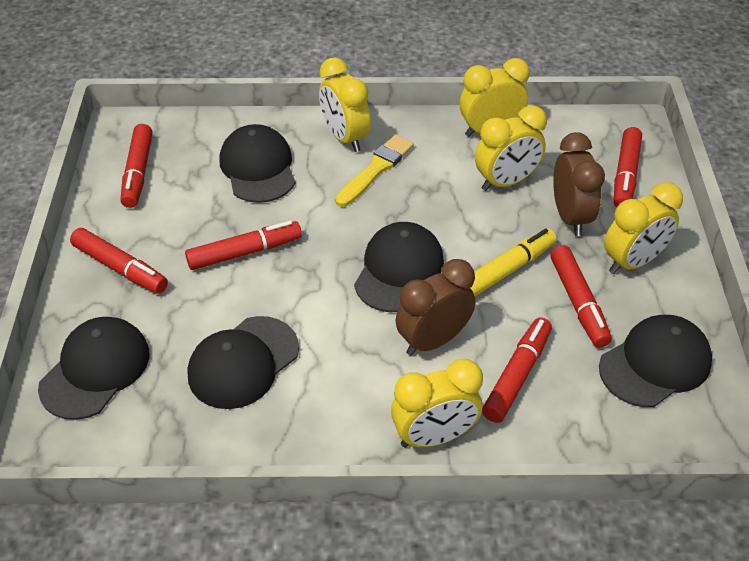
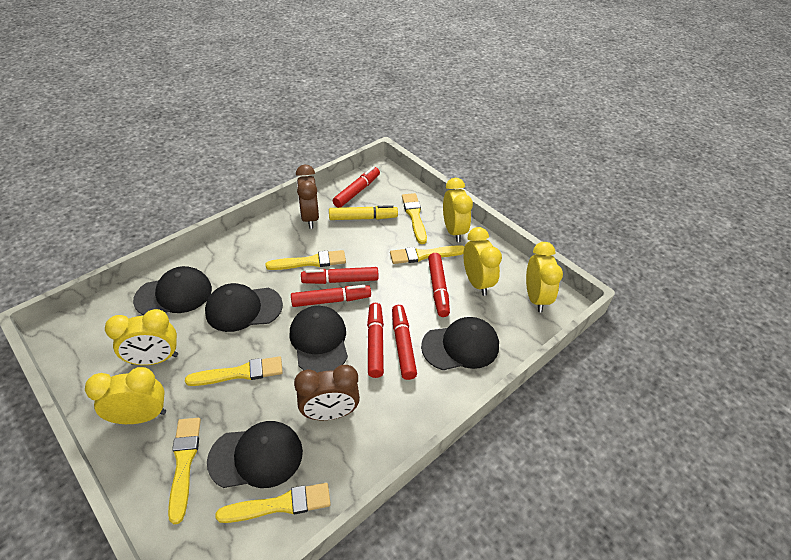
yellow brush: 1 -> 6

